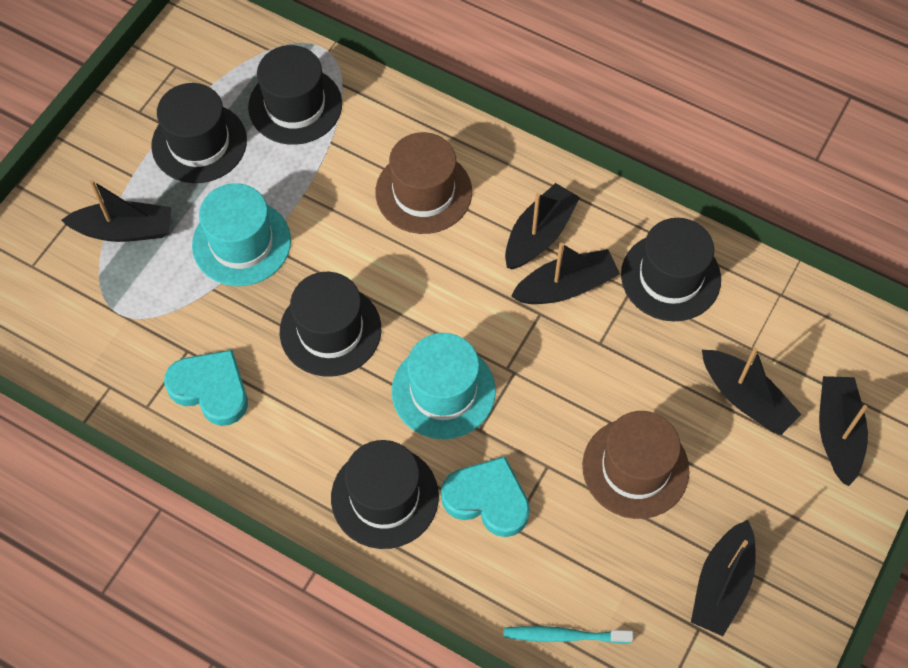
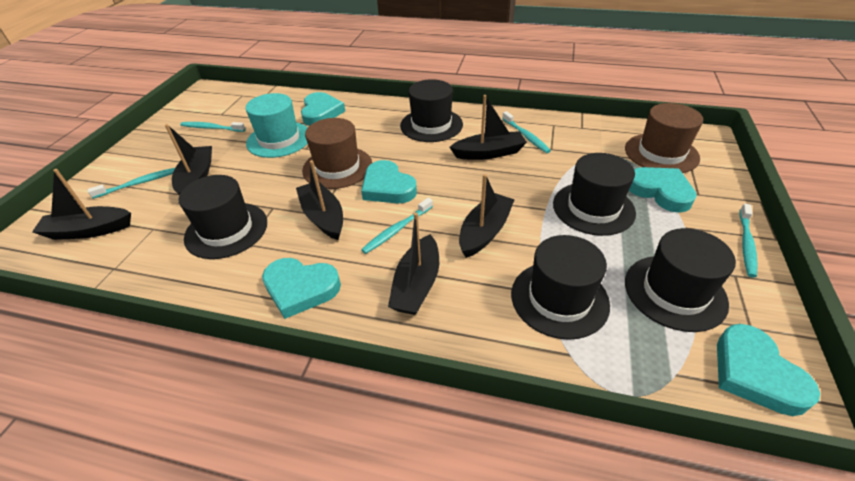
turquoise hat: 2 -> 1
turquoise heart: 2 -> 5
turquoise toothbrush: 1 -> 5

